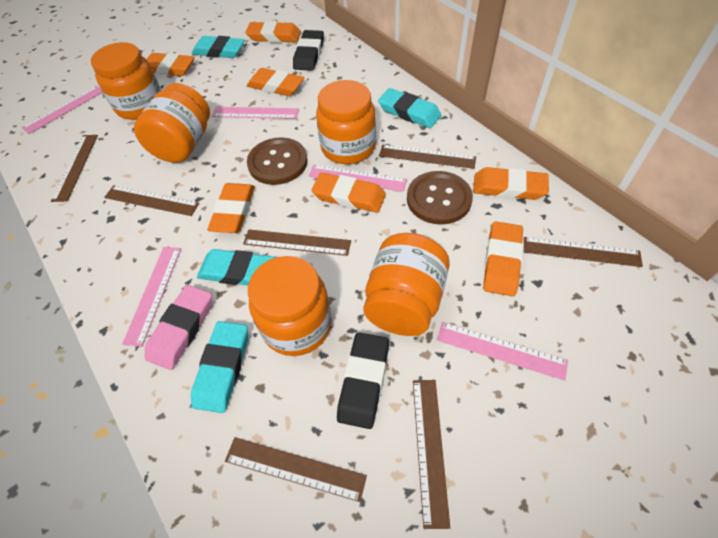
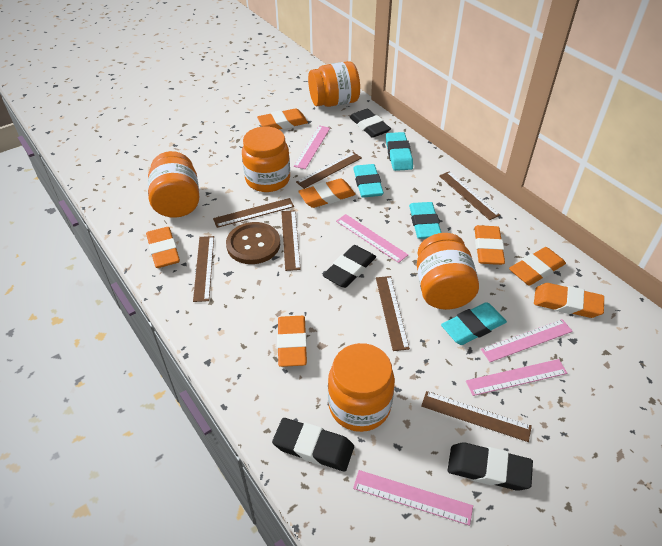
black eraser: 2 -> 4
brown button: 2 -> 1
pink eraser: 1 -> 0

